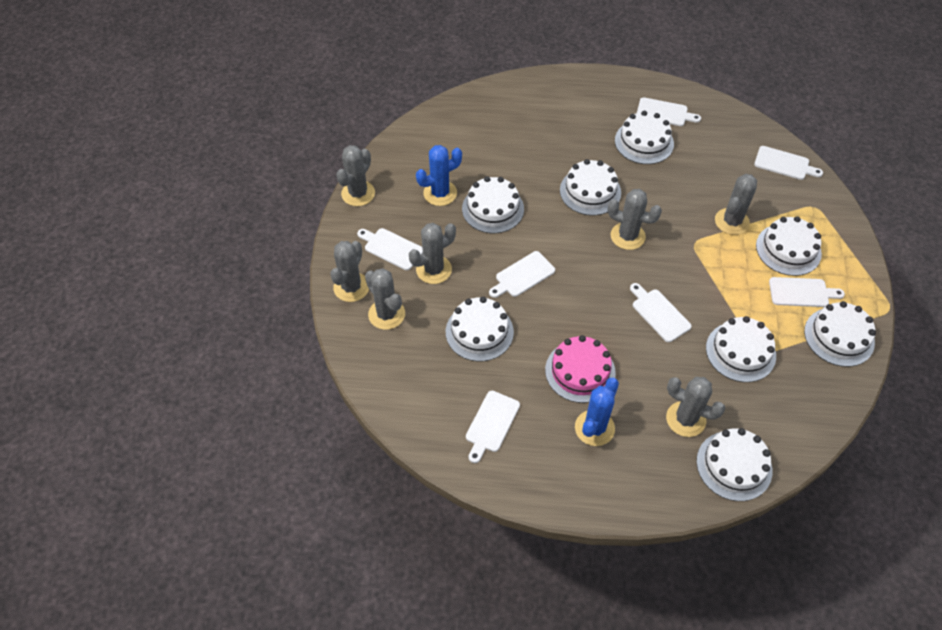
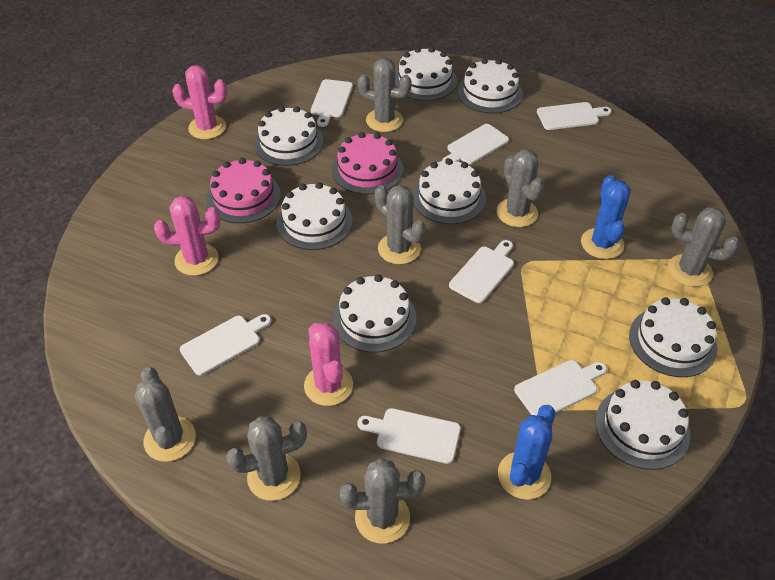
pink cactus: 0 -> 3
pink cake: 1 -> 2

